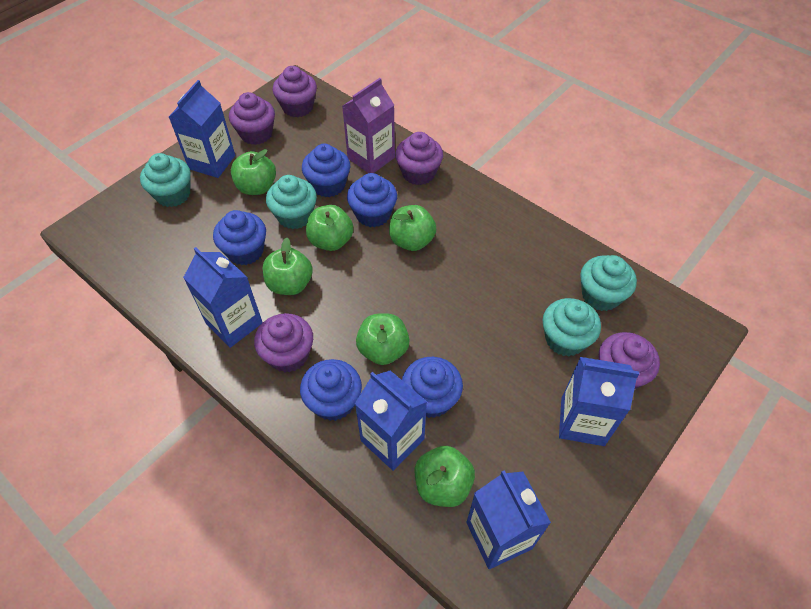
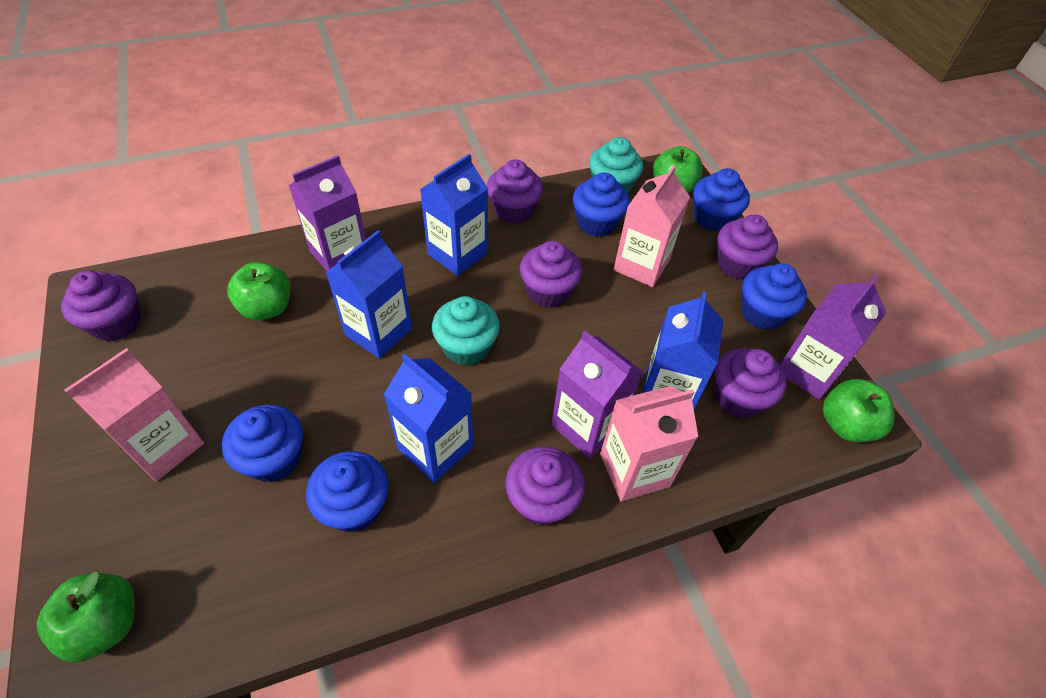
blue carton: 5 -> 4
green apple: 6 -> 4
pink carton: 0 -> 3
purple carton: 1 -> 3
purple cupcake: 5 -> 6
turquoise cupcake: 4 -> 2

